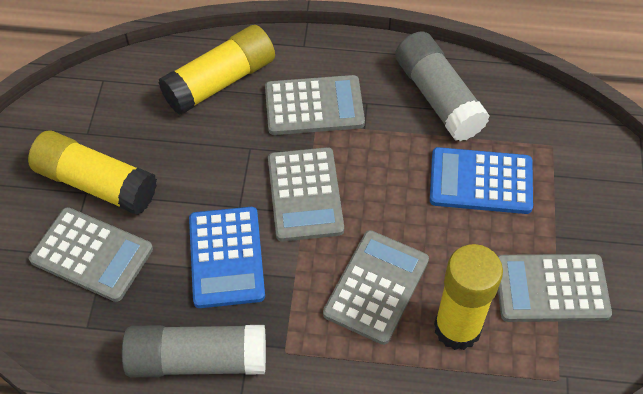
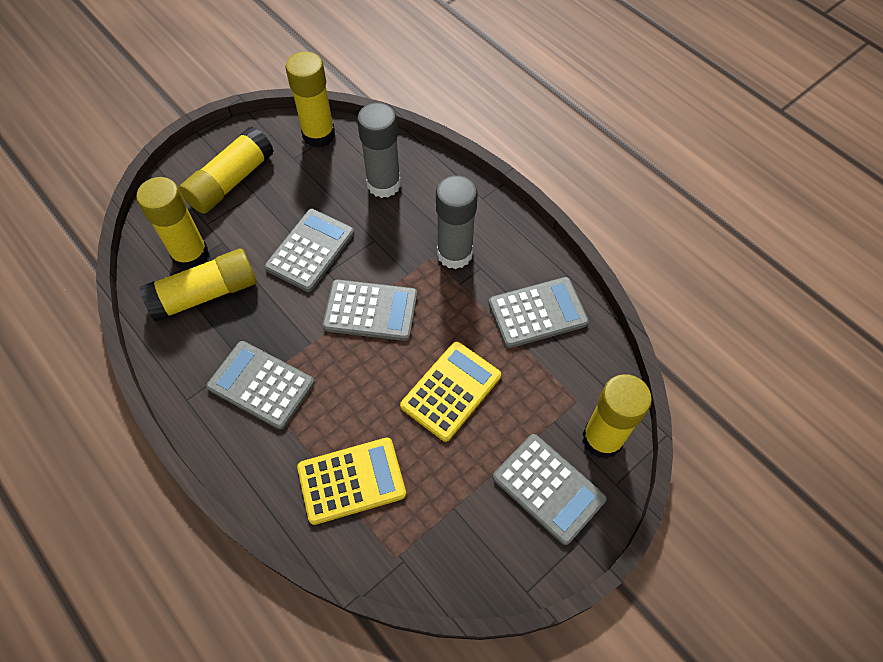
blue calculator: 2 -> 0
yellow calculator: 0 -> 2
yellow glue stick: 3 -> 5

